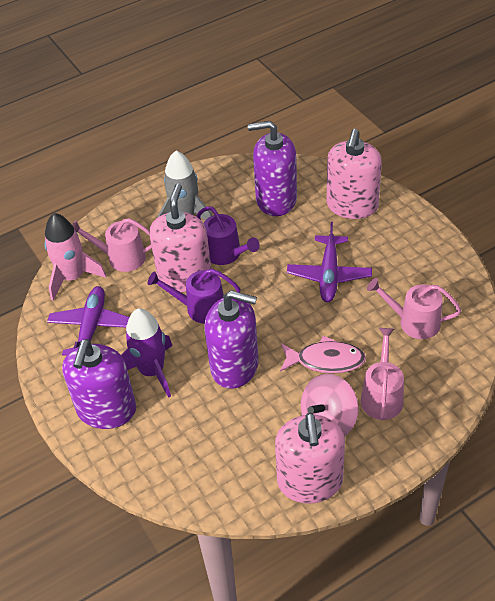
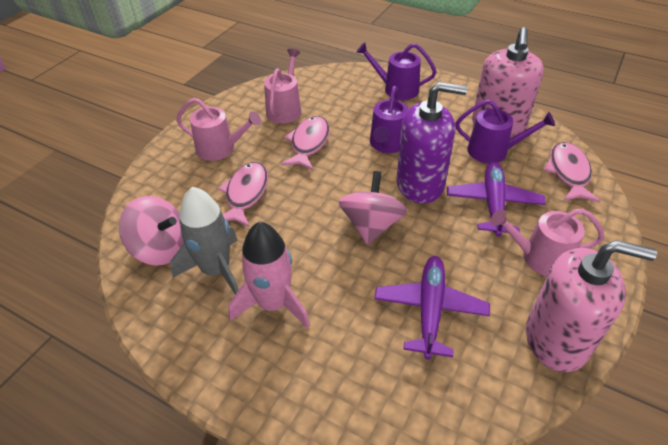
pink fish: 1 -> 3
pink soap dispenser: 3 -> 2
pink spinning top: 1 -> 2
purple rocket: 1 -> 0
purple soap dispenser: 3 -> 1
purple watering can: 2 -> 3

